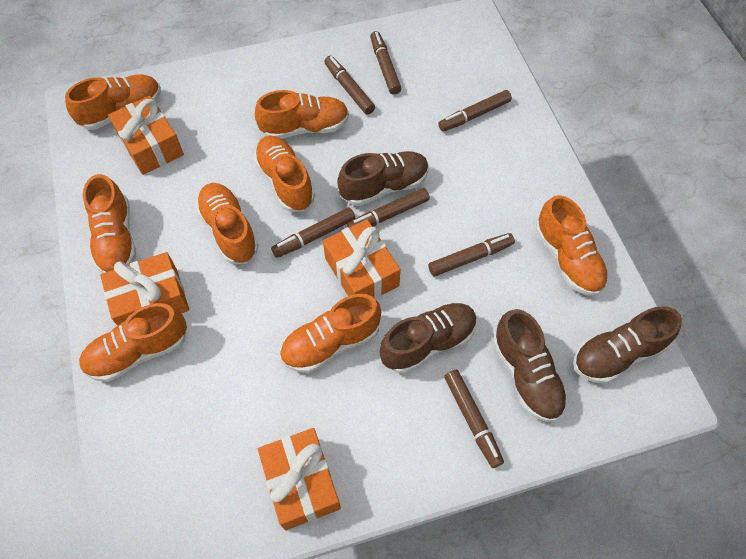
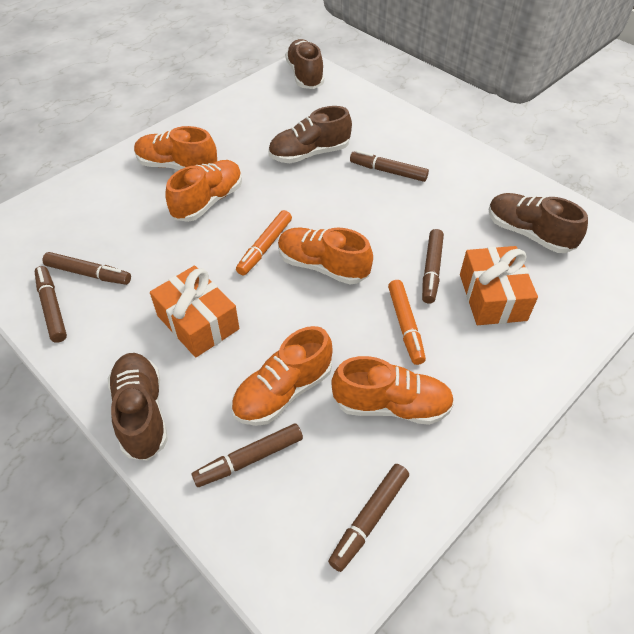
brown marker: 7 -> 6
orange gift: 4 -> 2
orange marker: 0 -> 2
orange shoe: 8 -> 5

